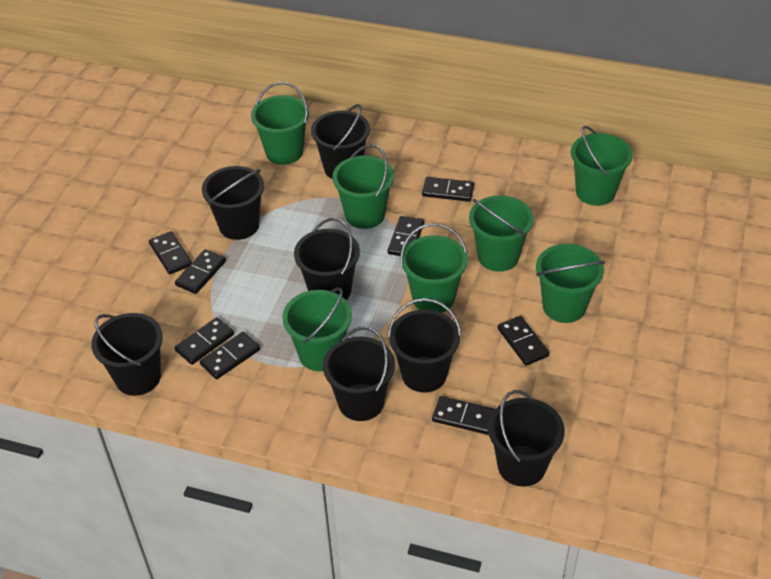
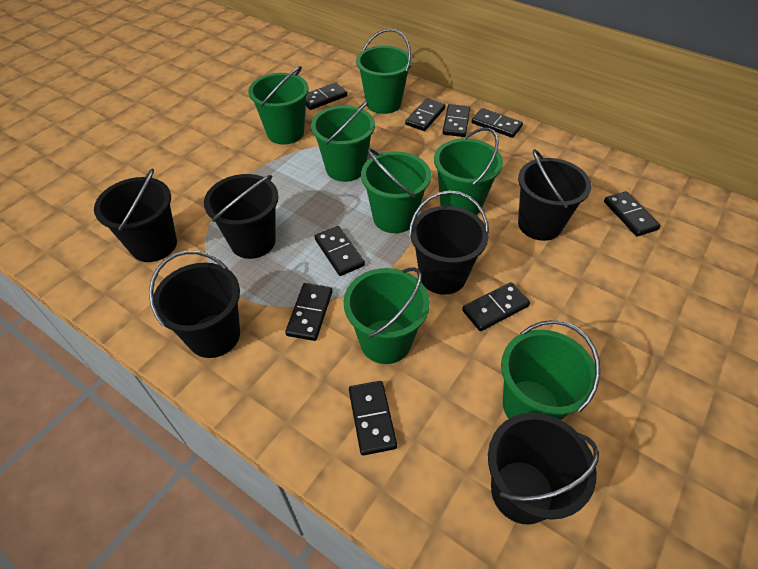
black bucket: 7 -> 6
black domino: 8 -> 9

